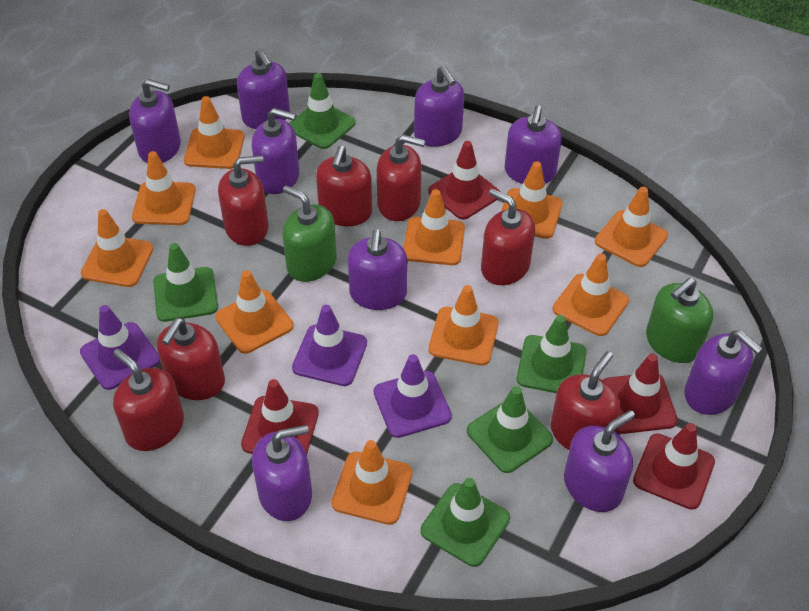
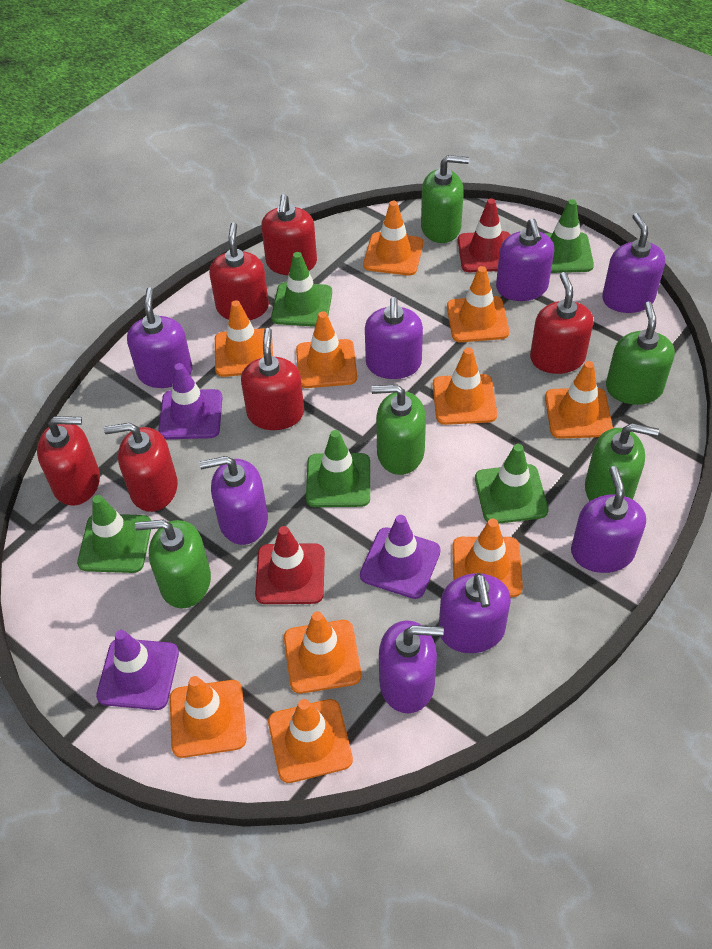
green soap dispenser: 2 -> 5
purple soap dispenser: 9 -> 8
red soap dispenser: 7 -> 6
red traffic cone: 4 -> 2

